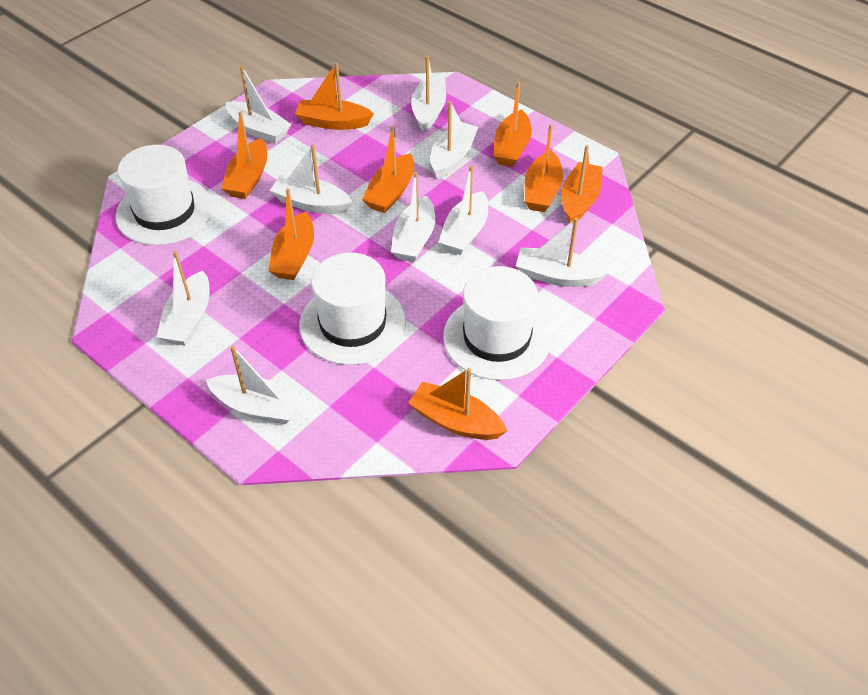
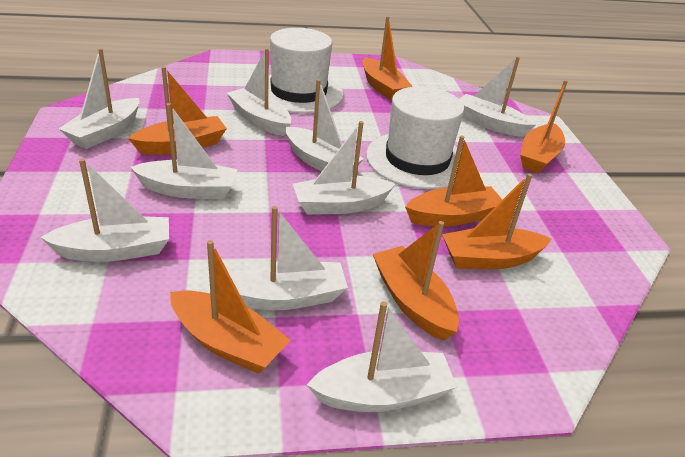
orange boat: 8 -> 7
white hat: 3 -> 2

